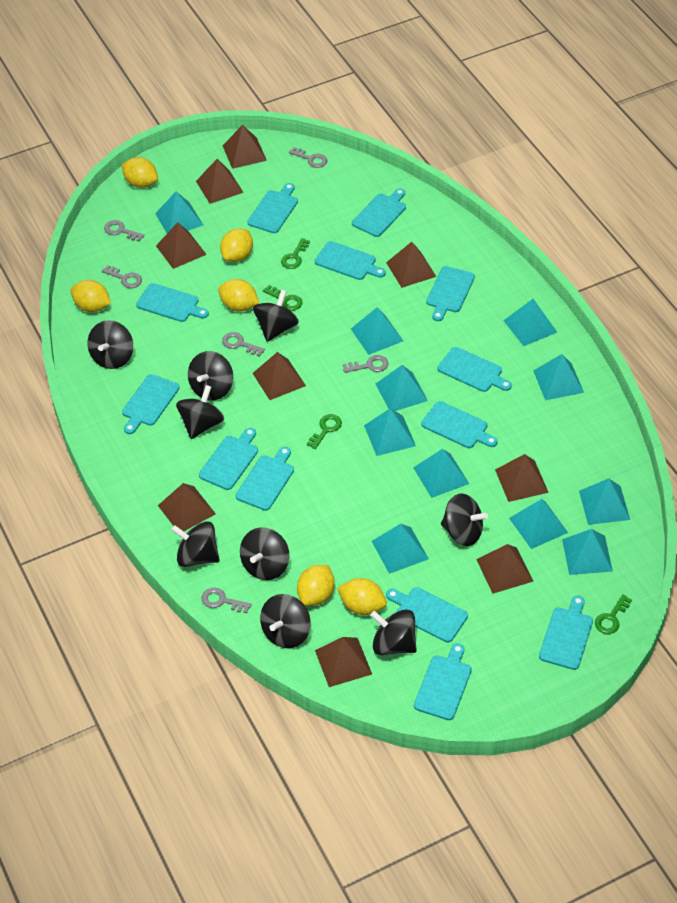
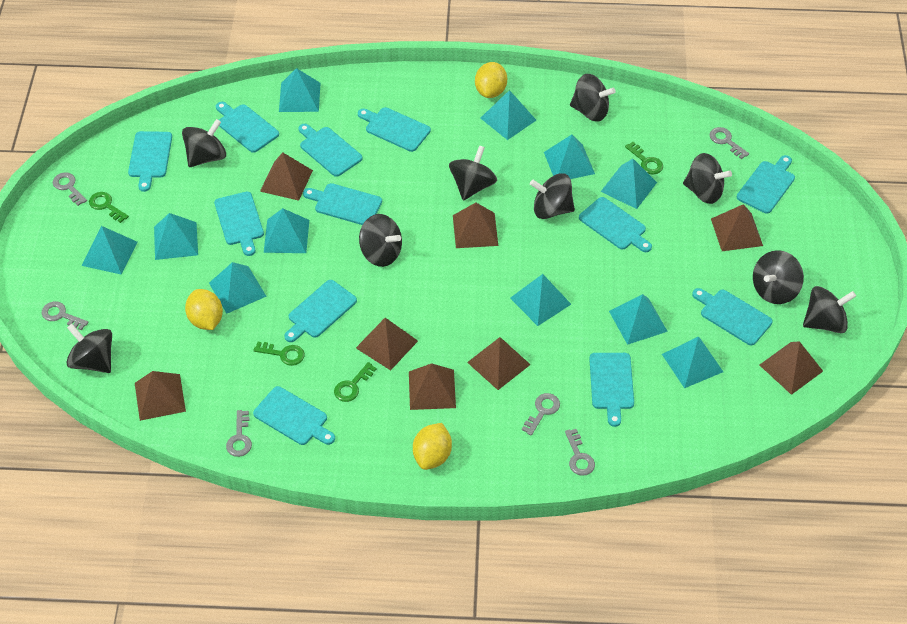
brown pyramid: 9 -> 8
turquoise cutting board: 13 -> 12
yellow lemon: 6 -> 3

